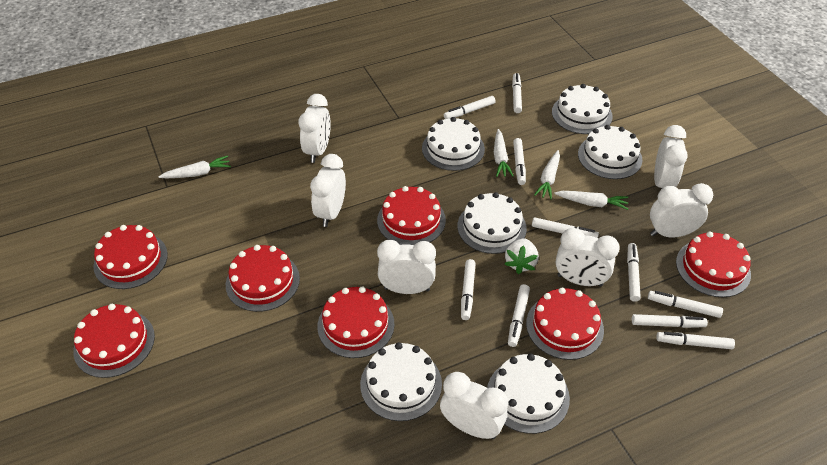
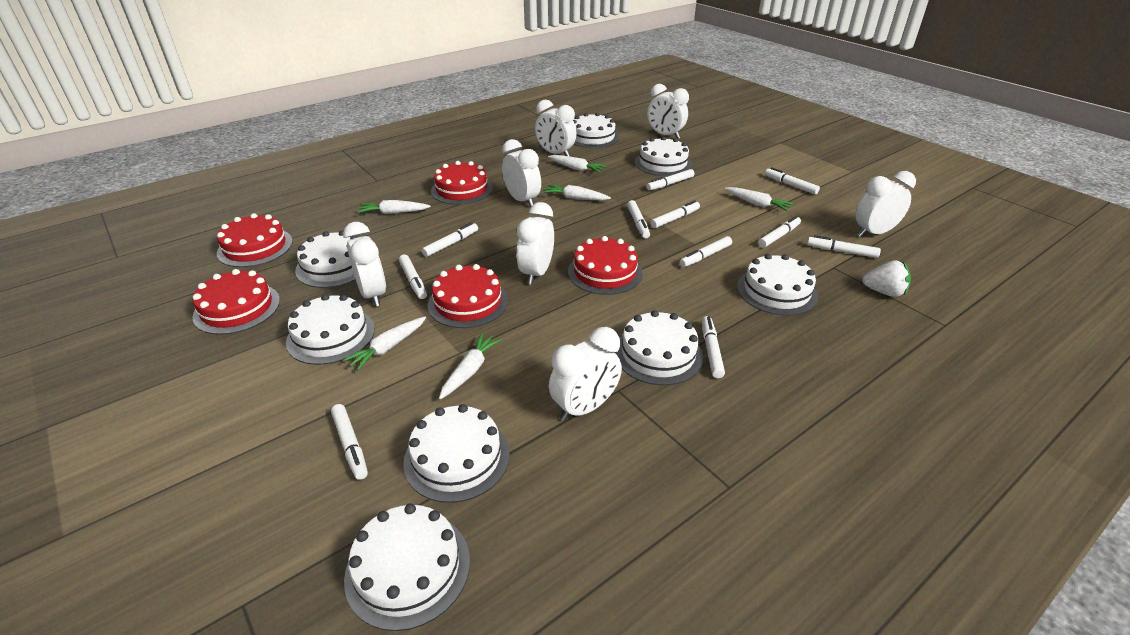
red cake: 7 -> 5
white cake: 6 -> 8
white carrot: 4 -> 6
white marker: 10 -> 11

